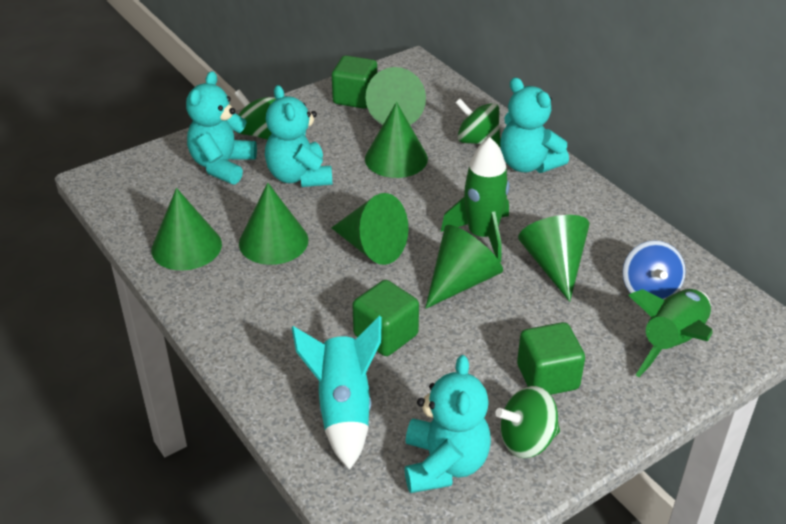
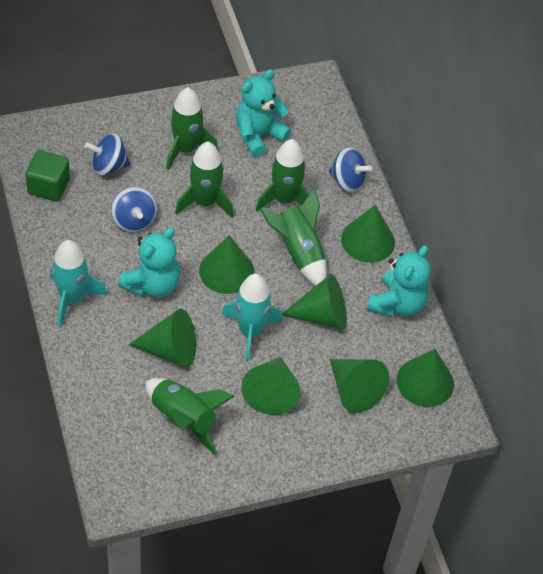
blue spinning top: 1 -> 3
green cube: 3 -> 1
green rocket: 2 -> 5
green spinning top: 3 -> 0
turquoise rocket: 1 -> 2
turquoise teddy bear: 4 -> 3

